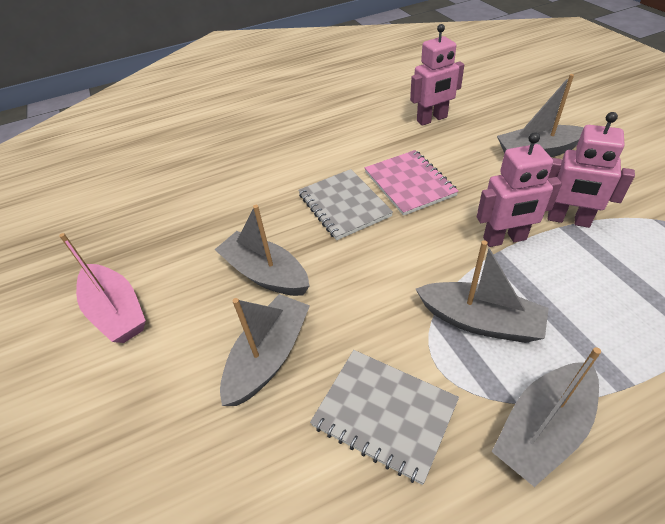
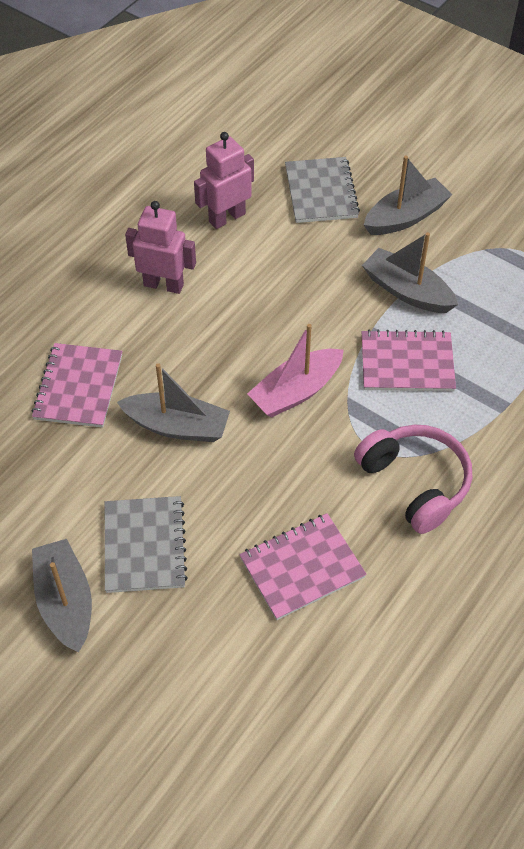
grey boat: 5 -> 4
pink headphones: 0 -> 1
pink notebook: 1 -> 3
pink robot: 3 -> 2

